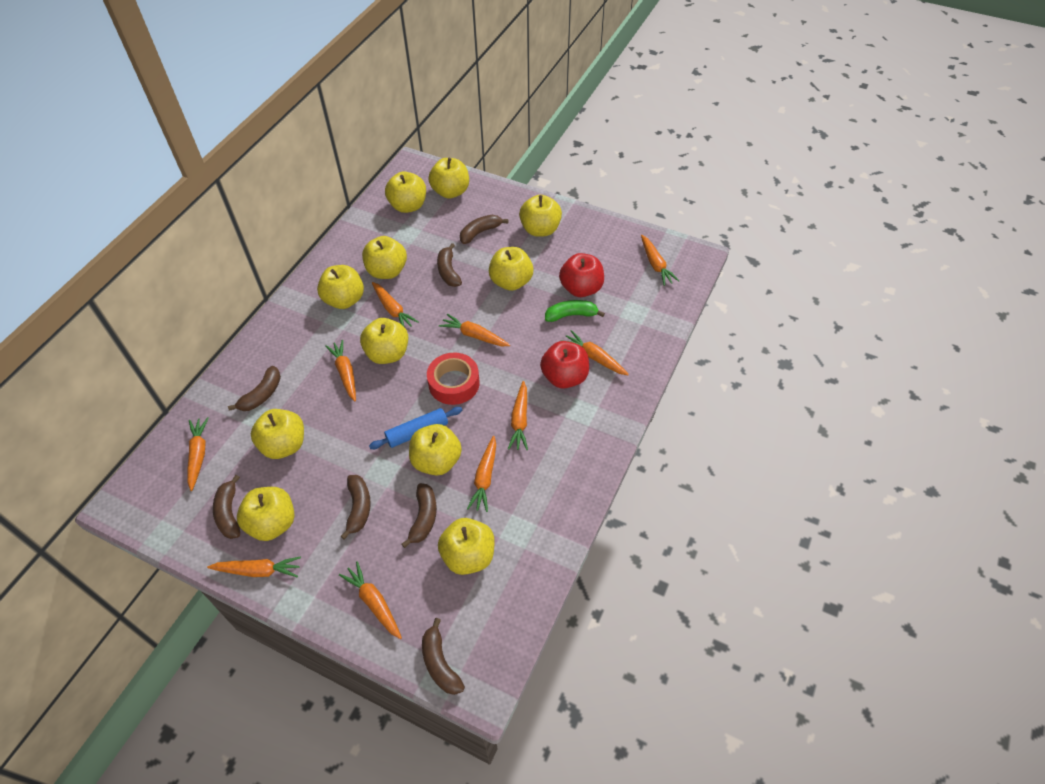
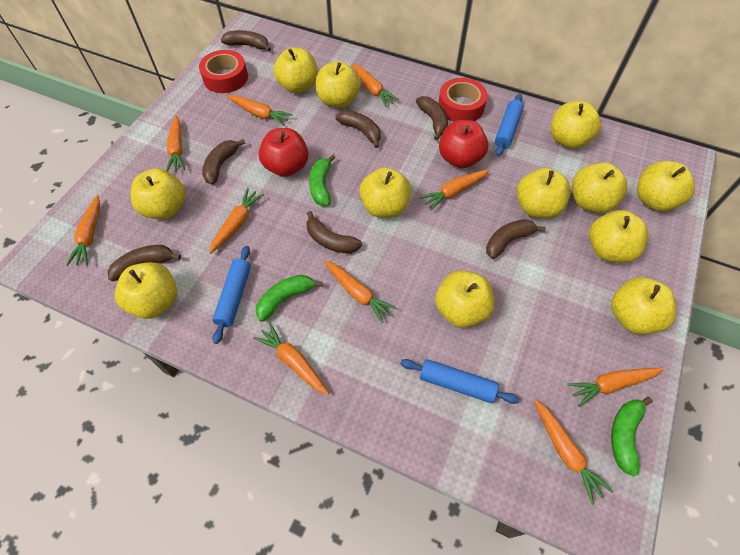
blue rolling pin: 1 -> 3
green banana: 1 -> 3
red tape: 1 -> 2
yellow apple: 11 -> 12

